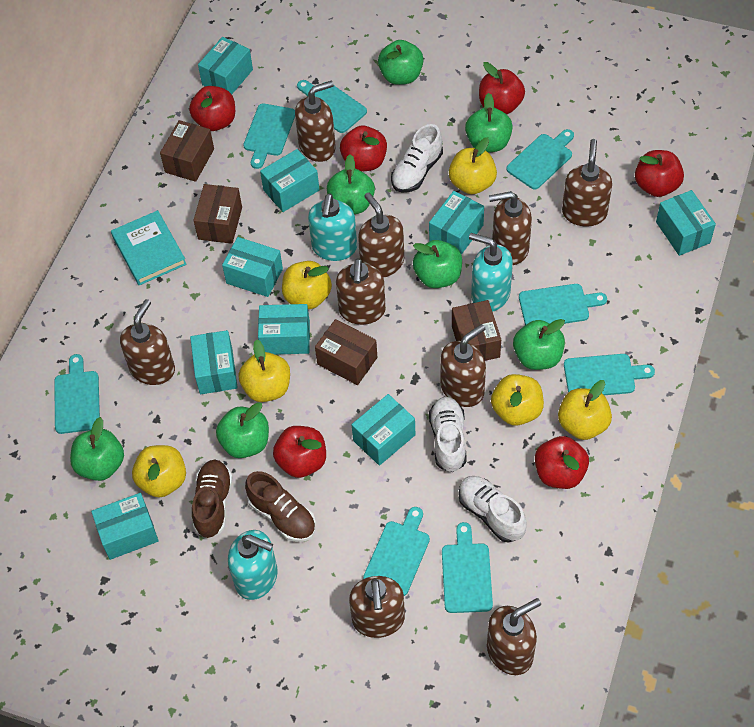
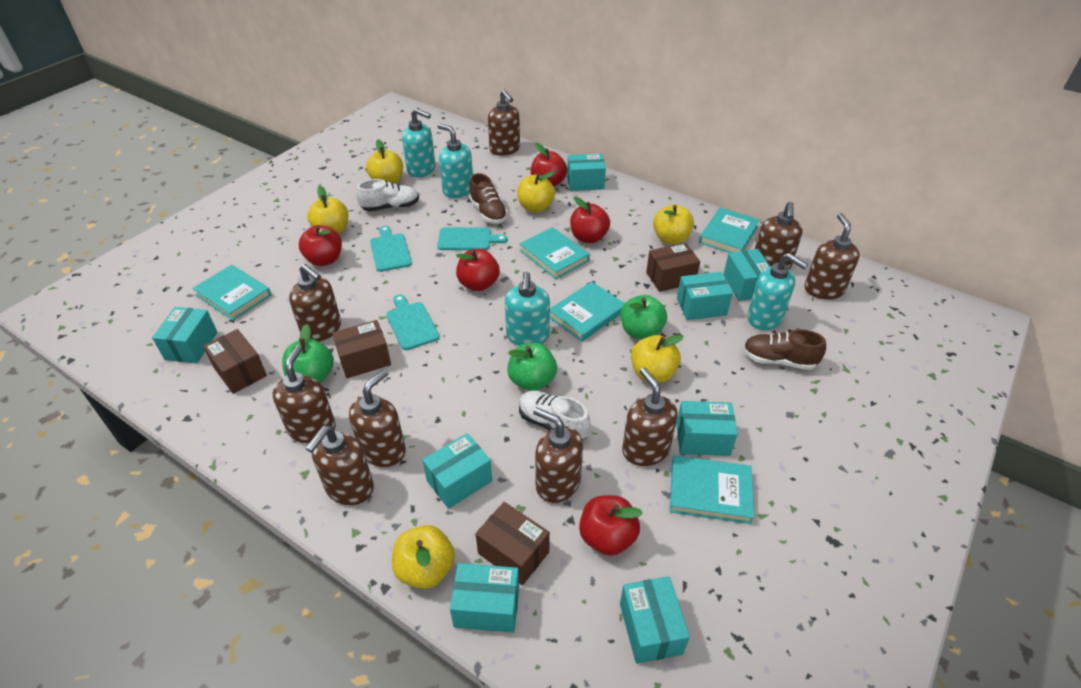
green apple: 7 -> 3
red apple: 6 -> 5
turquoise book: 1 -> 5
turquoise box: 9 -> 8
turquoise cutting board: 8 -> 3
turquoise soap dispenser: 3 -> 4
white shoe: 3 -> 2

